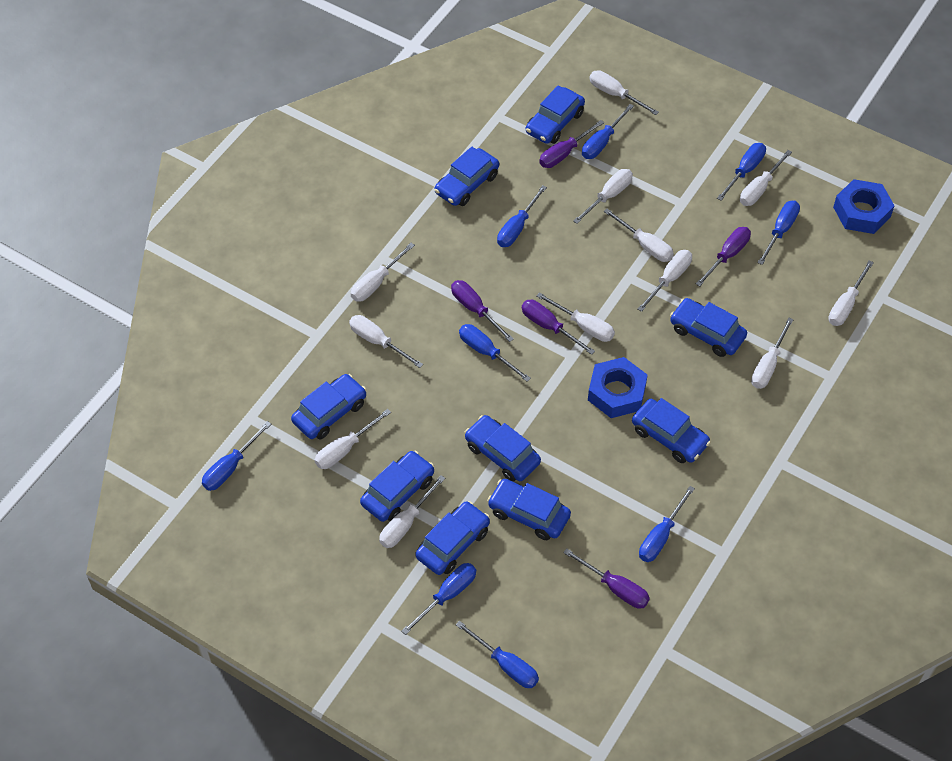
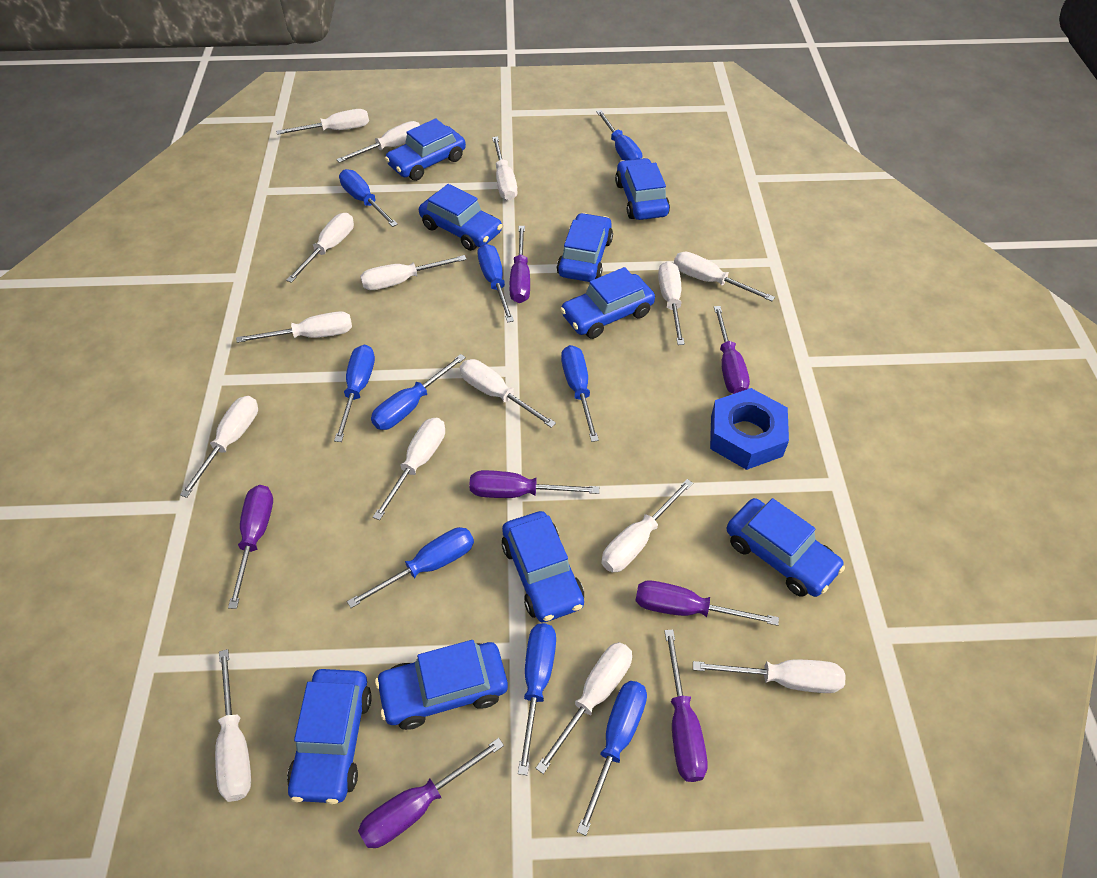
blue nut: 2 -> 1
purple screwdriver: 5 -> 7
white screwdriver: 12 -> 15

